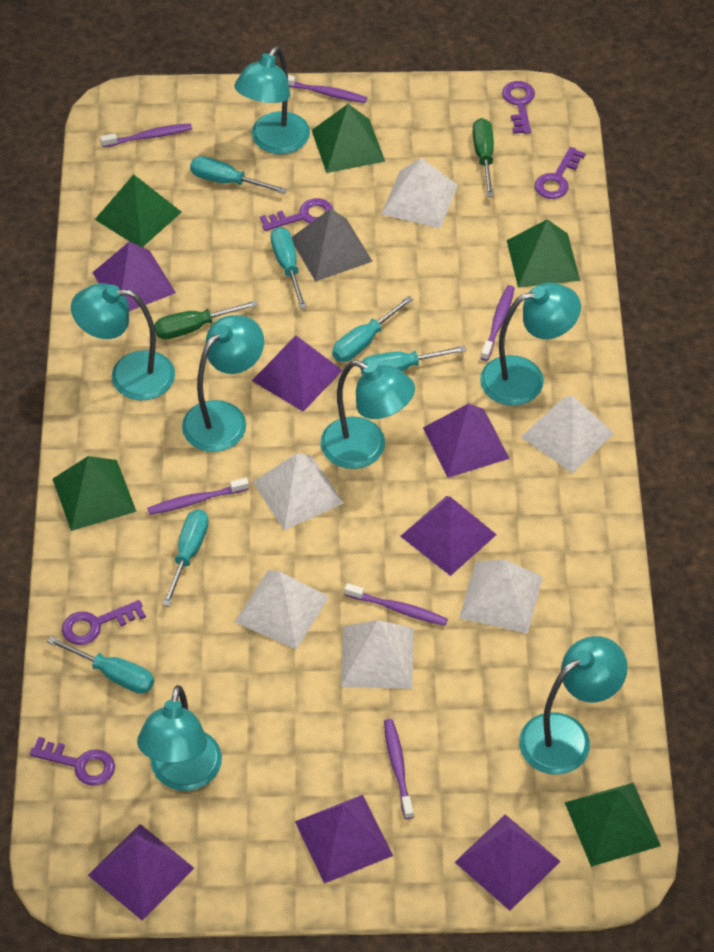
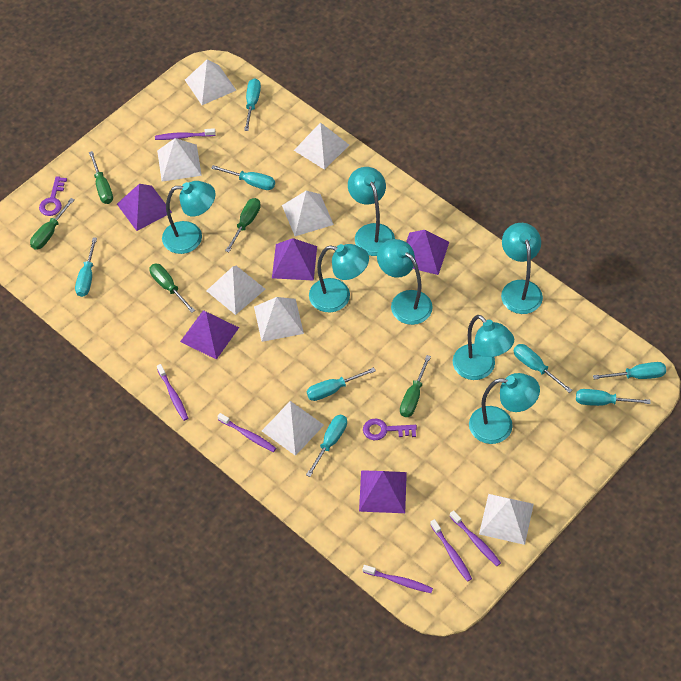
green pyramid: 5 -> 0
green screwdriver: 2 -> 5
grey pyramid: 1 -> 0
purple key: 5 -> 2
purple pyramid: 7 -> 5
turquoise screwdriver: 6 -> 8
white pyramid: 6 -> 8

